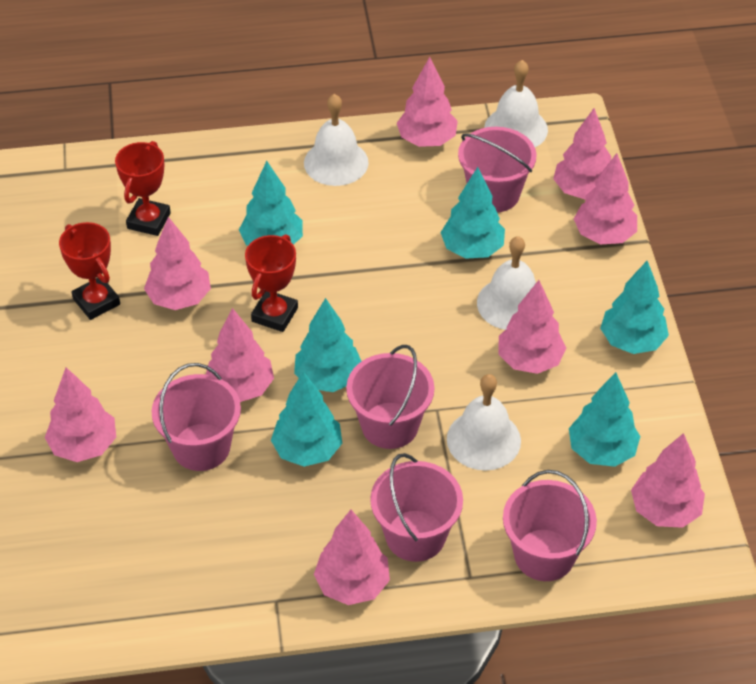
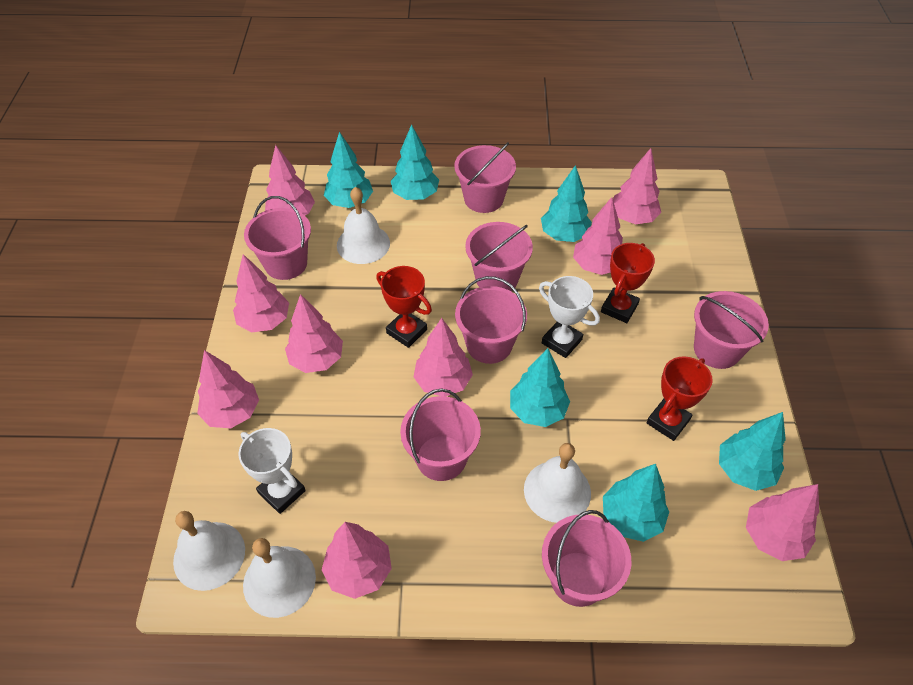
pink bucket: 5 -> 7
white trophy: 0 -> 2

